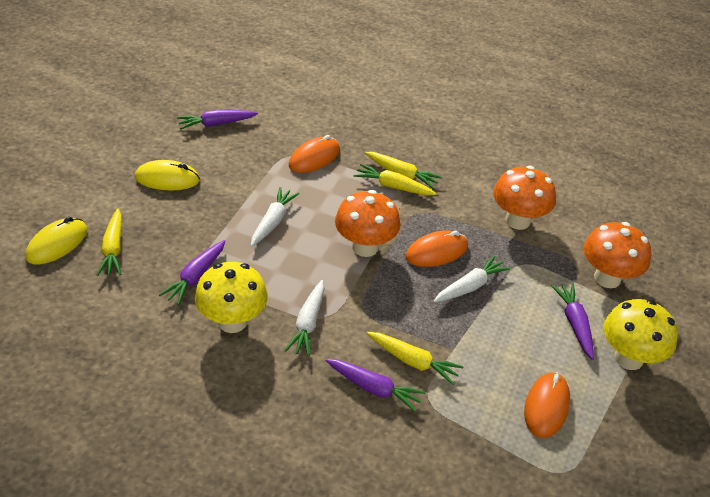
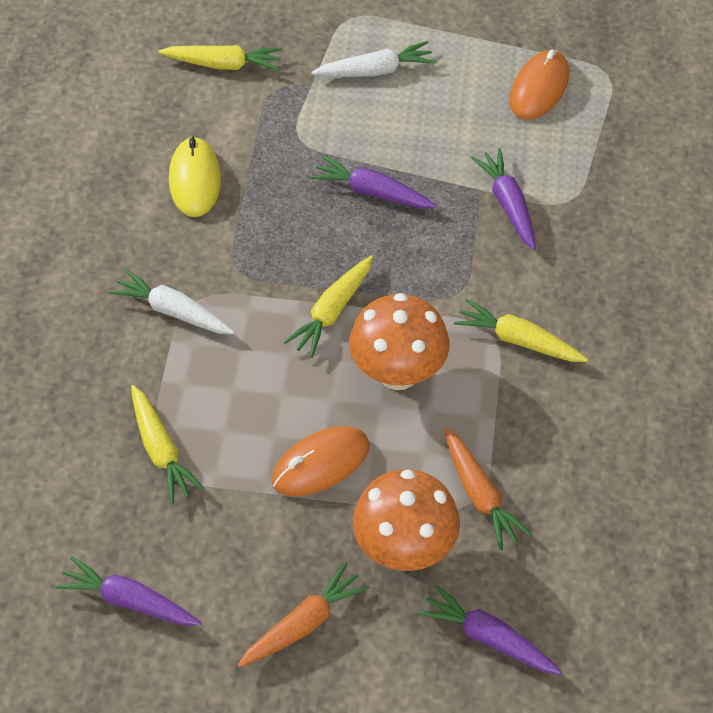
orange carrot: 0 -> 2
orange mouse: 3 -> 2
orange mushroom: 3 -> 2
white carrot: 3 -> 2
yellow mouse: 2 -> 1
yellow mushroom: 2 -> 0

